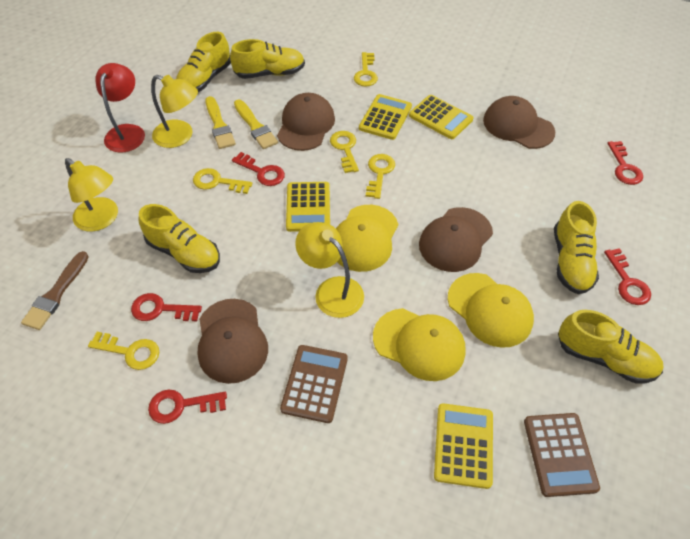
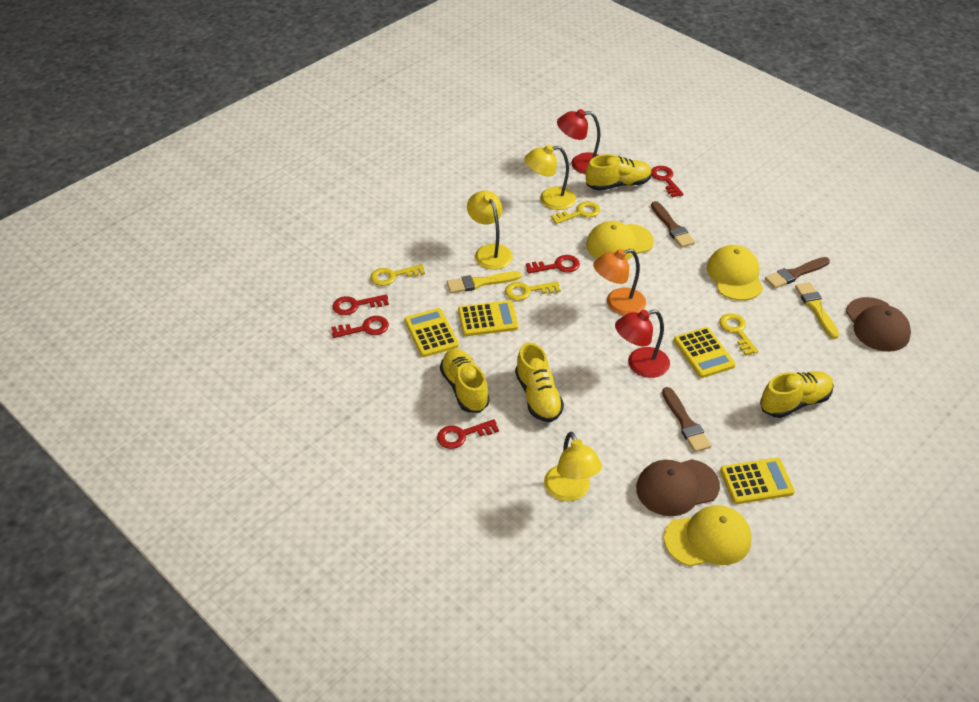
brown brush: 1 -> 3
brown calculator: 2 -> 0
brown cap: 4 -> 2
orange lamp: 0 -> 1
red lamp: 1 -> 2
yellow key: 5 -> 4
yellow shoe: 5 -> 4

